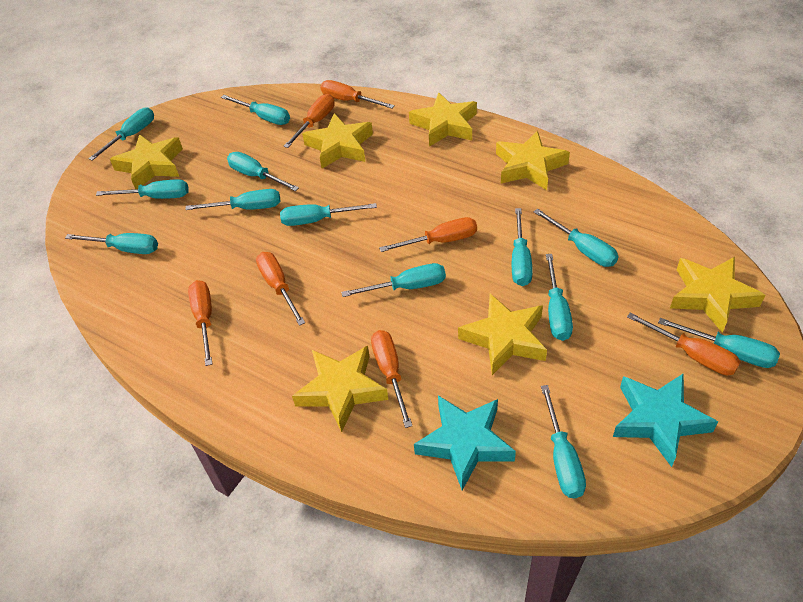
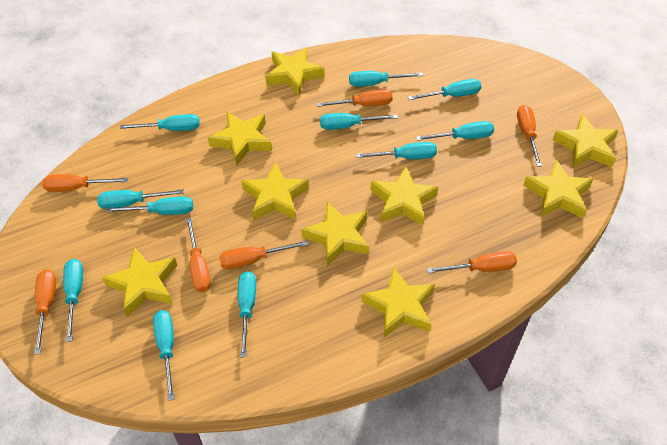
turquoise screwdriver: 13 -> 11
turquoise star: 2 -> 0
yellow star: 7 -> 9

